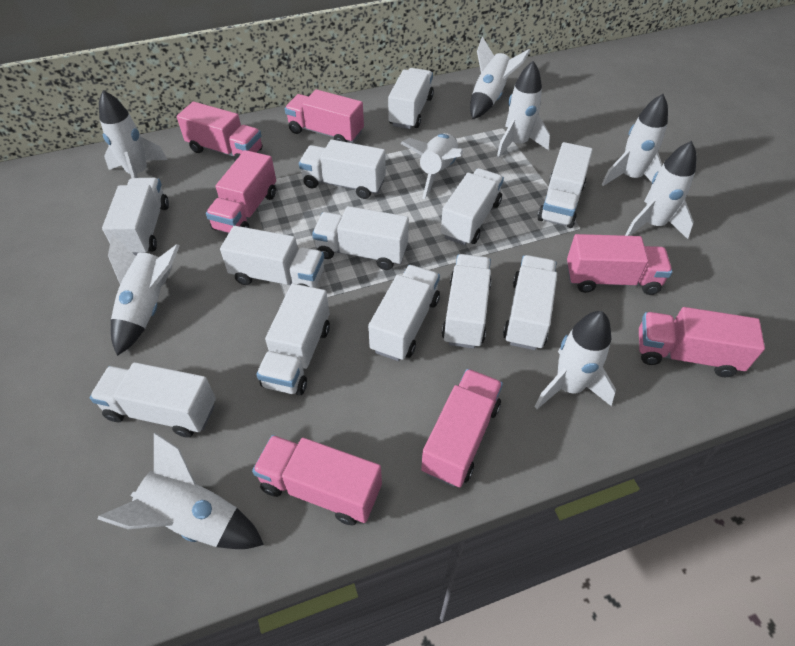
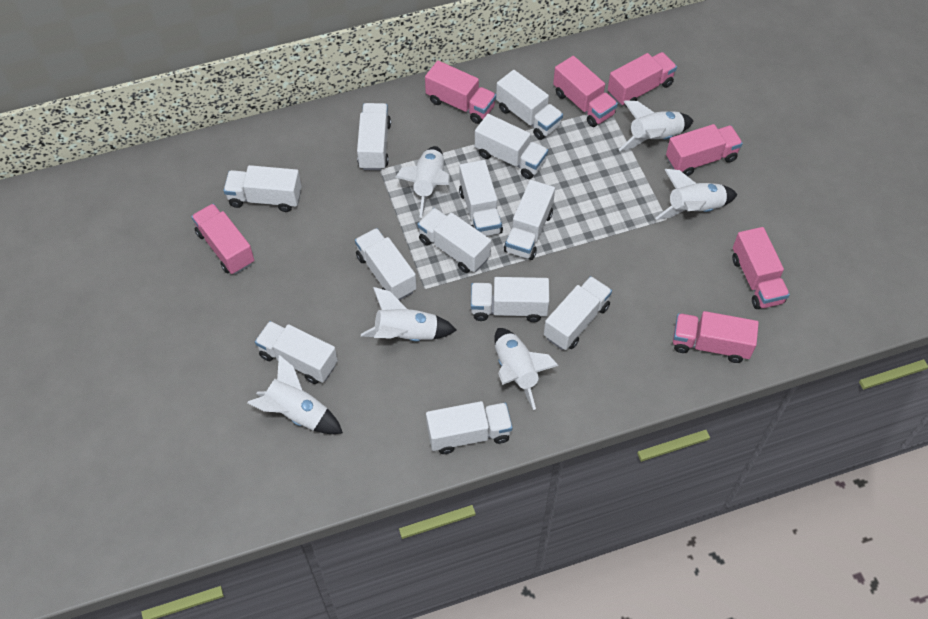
white rocket: 9 -> 6

